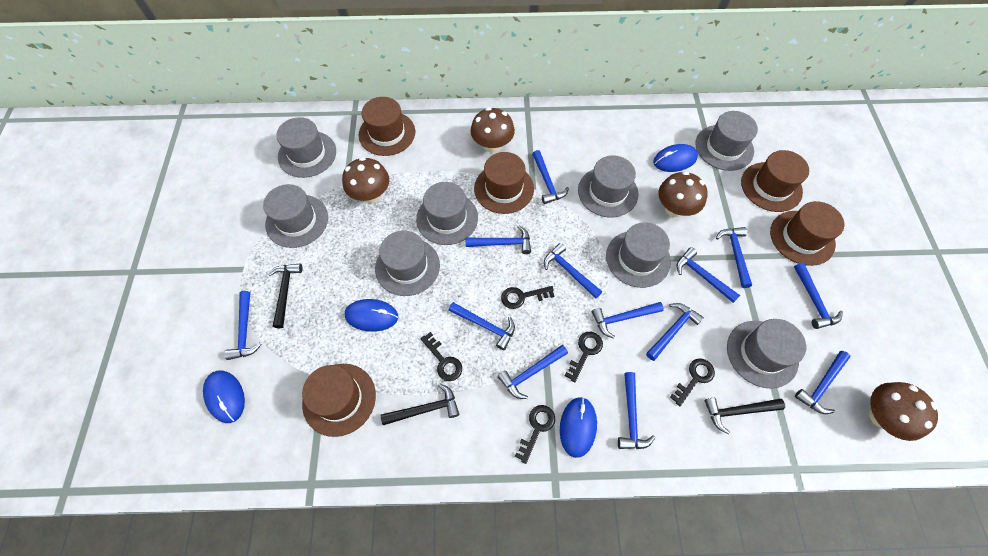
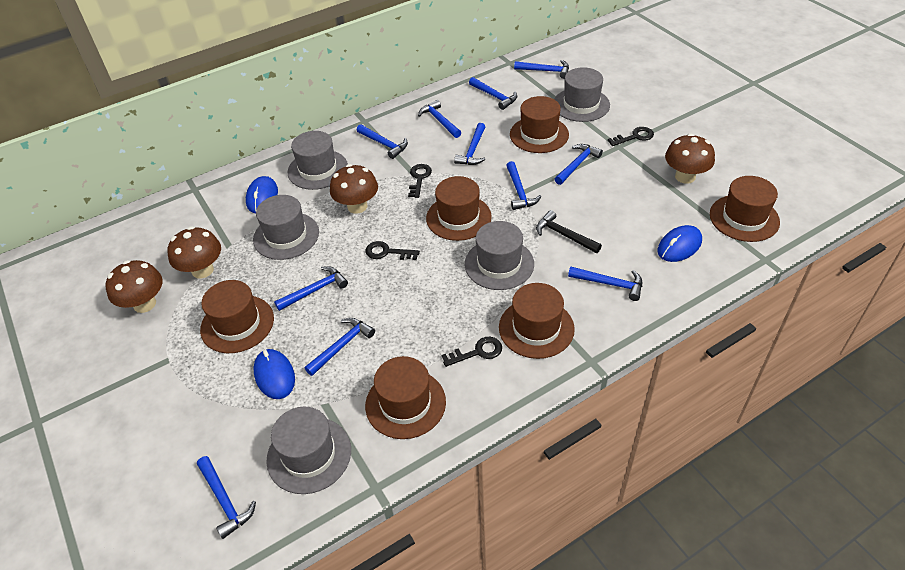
black hammer: 3 -> 1
black key: 5 -> 4
blue hammer: 13 -> 11
blue mouse: 4 -> 3
brown hat: 5 -> 6
grey hat: 8 -> 5

